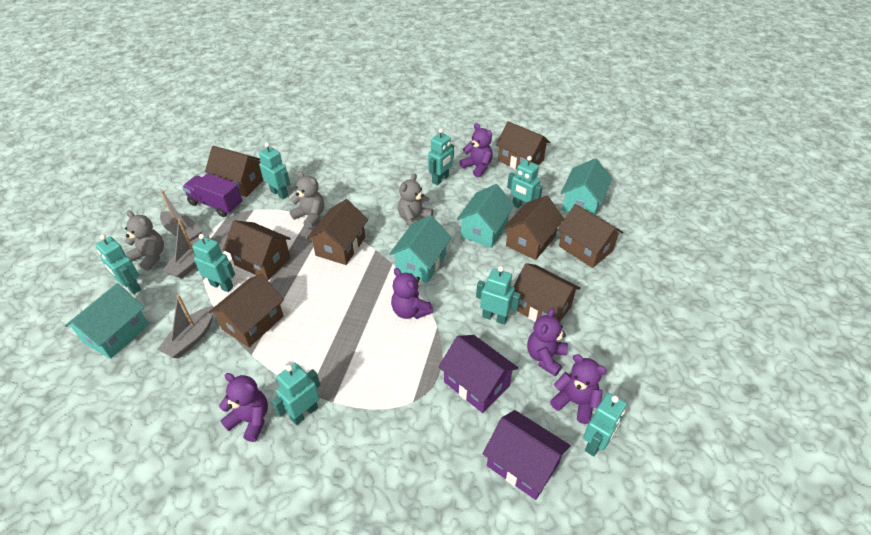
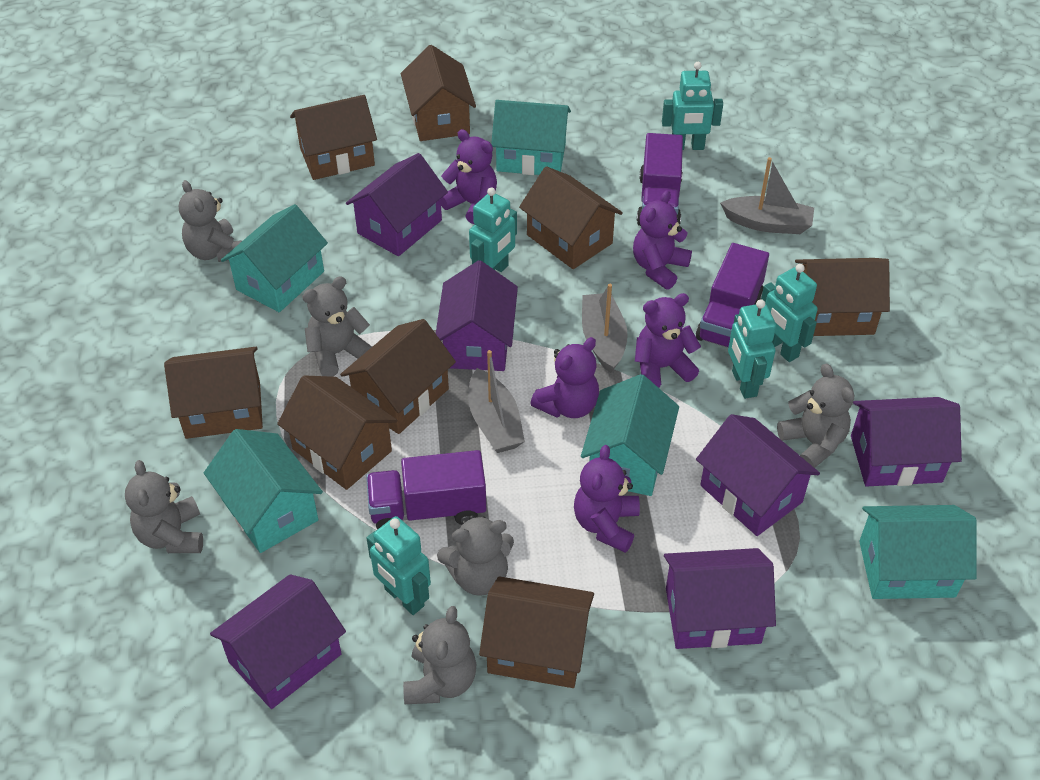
grey teddy bear: 3 -> 6
purple house: 2 -> 6
purple truck: 1 -> 3
turquoise house: 4 -> 5
turquoise robot: 8 -> 5

